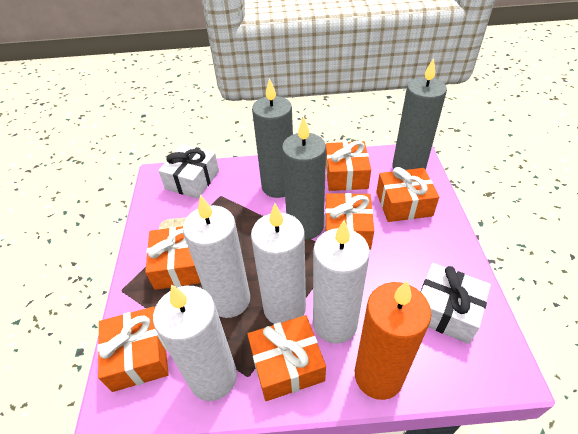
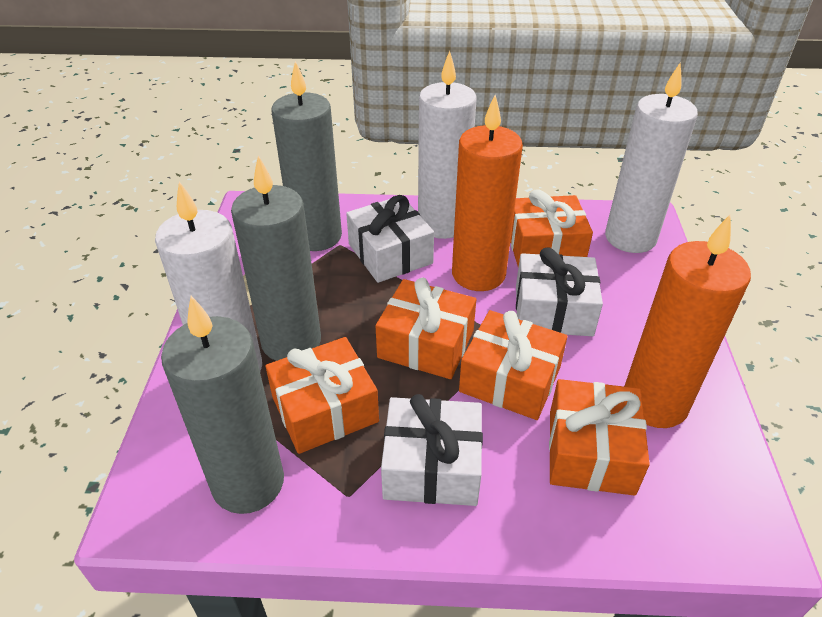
orange candle: 1 -> 2
orange gift: 6 -> 5
white candle: 4 -> 3
white gift: 2 -> 3

